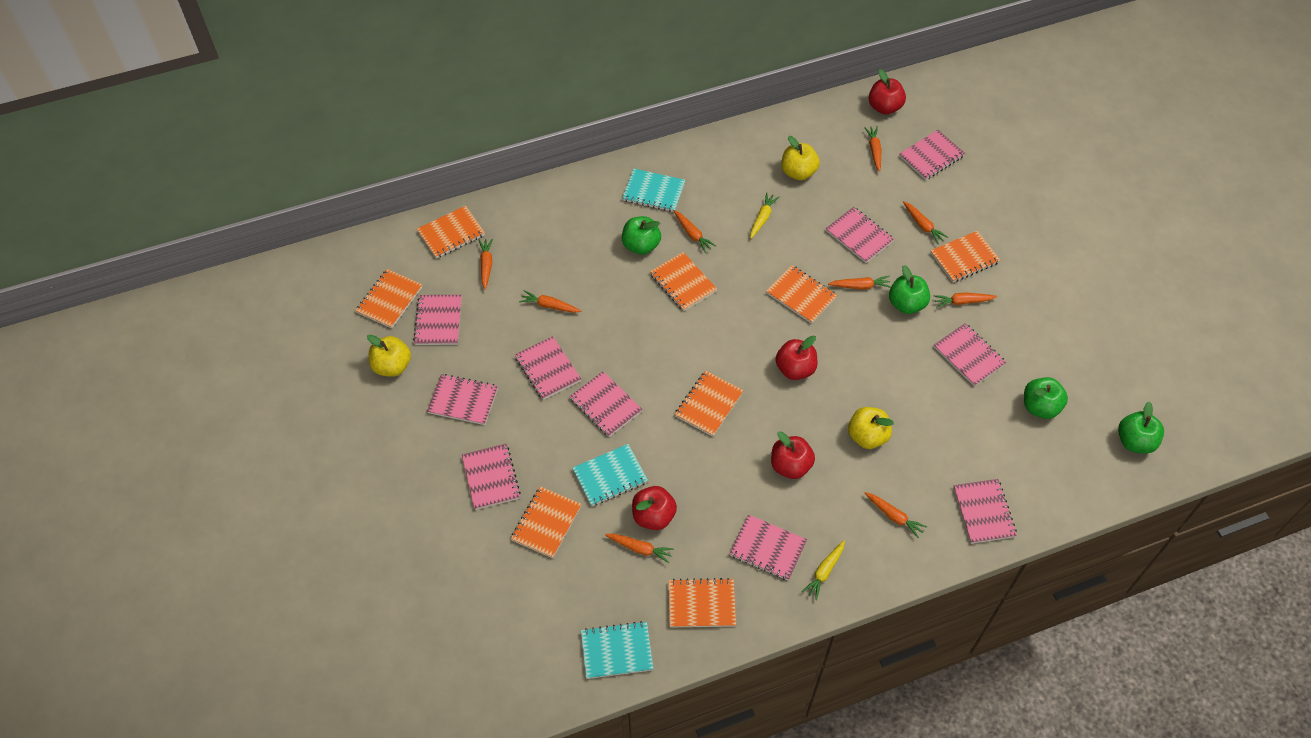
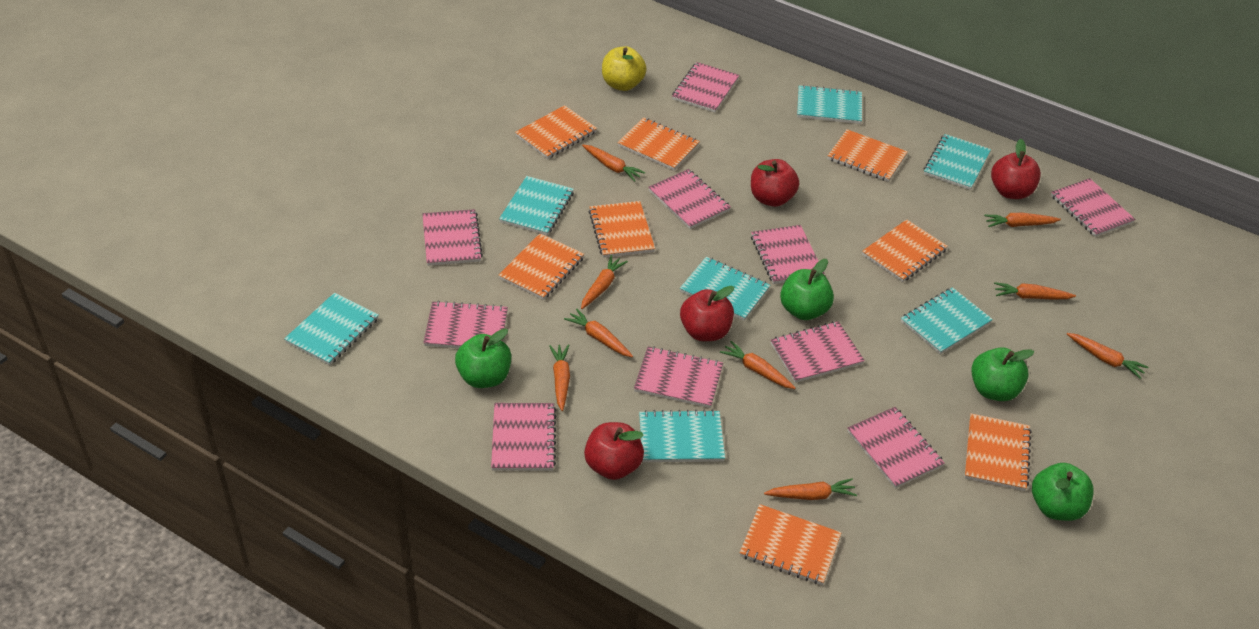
turquoise notebook: 3 -> 7
yellow apple: 3 -> 1
yellow carrot: 2 -> 0

